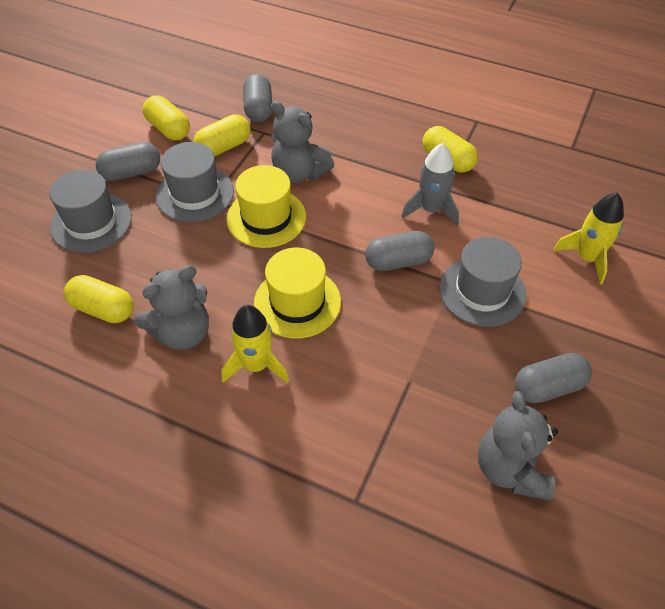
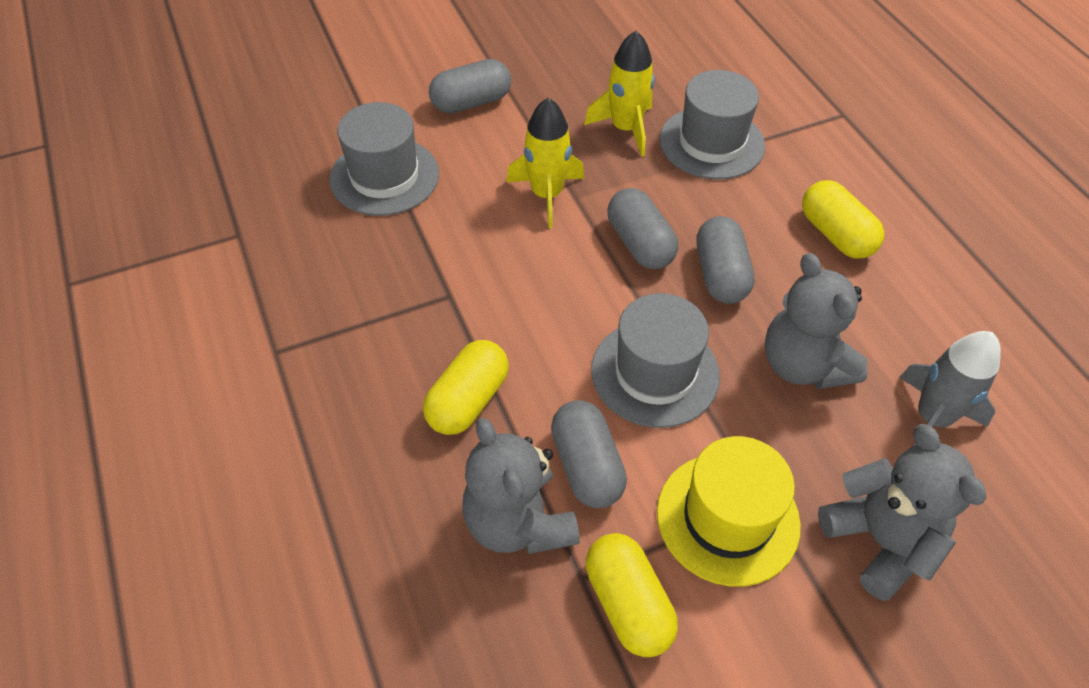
yellow capsule: 4 -> 3
yellow hat: 2 -> 1

